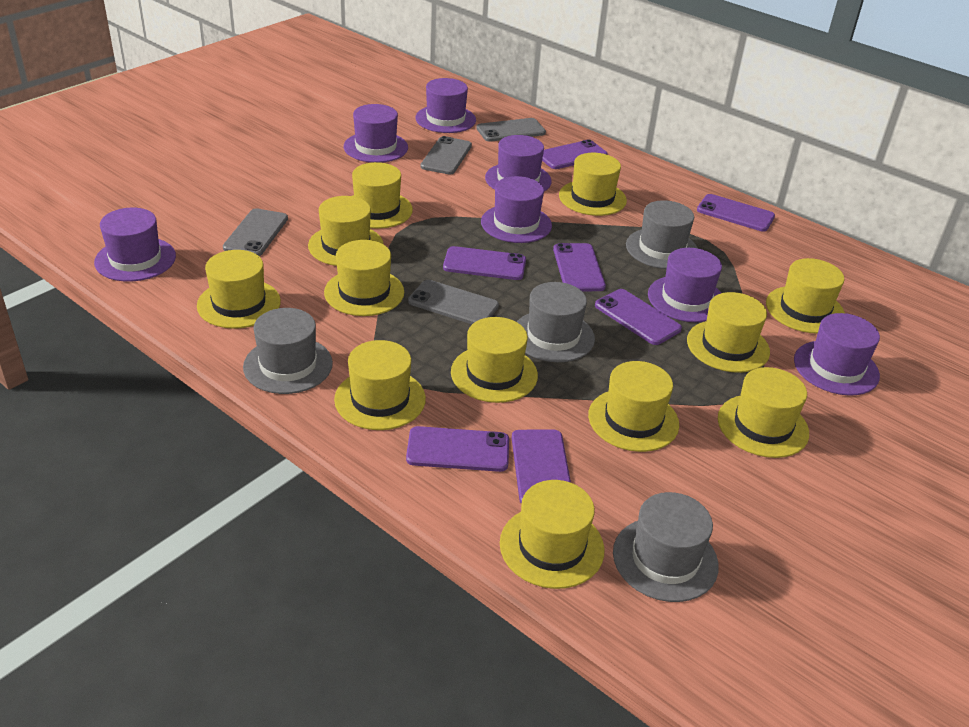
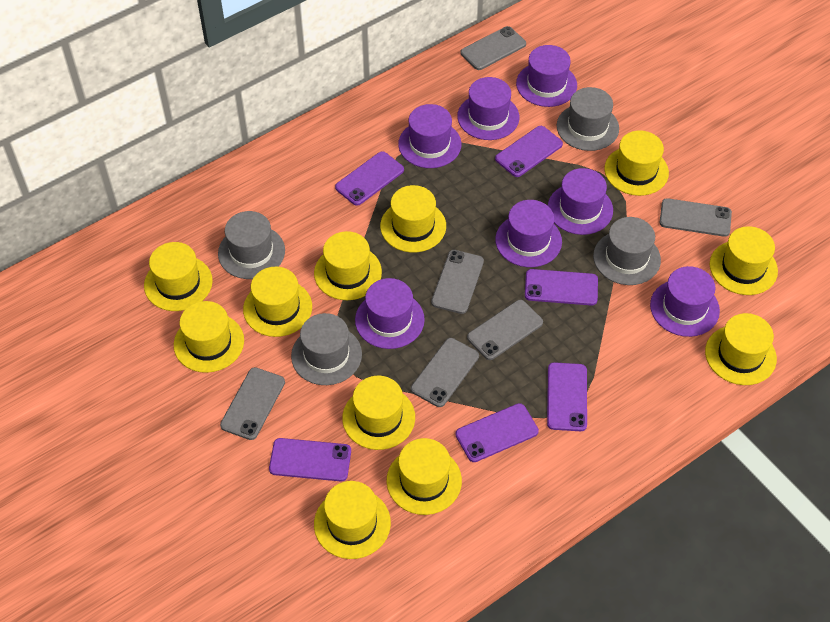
grey phone: 4 -> 6
purple phone: 7 -> 6
yellow hat: 12 -> 11

